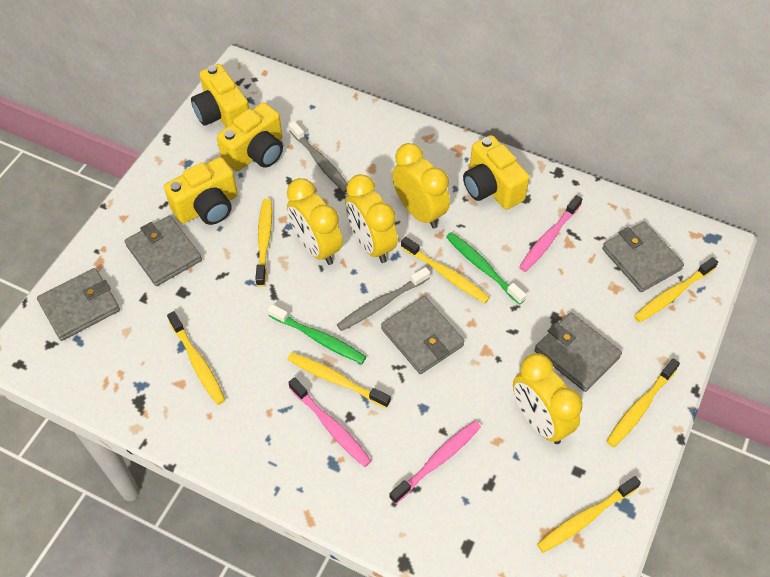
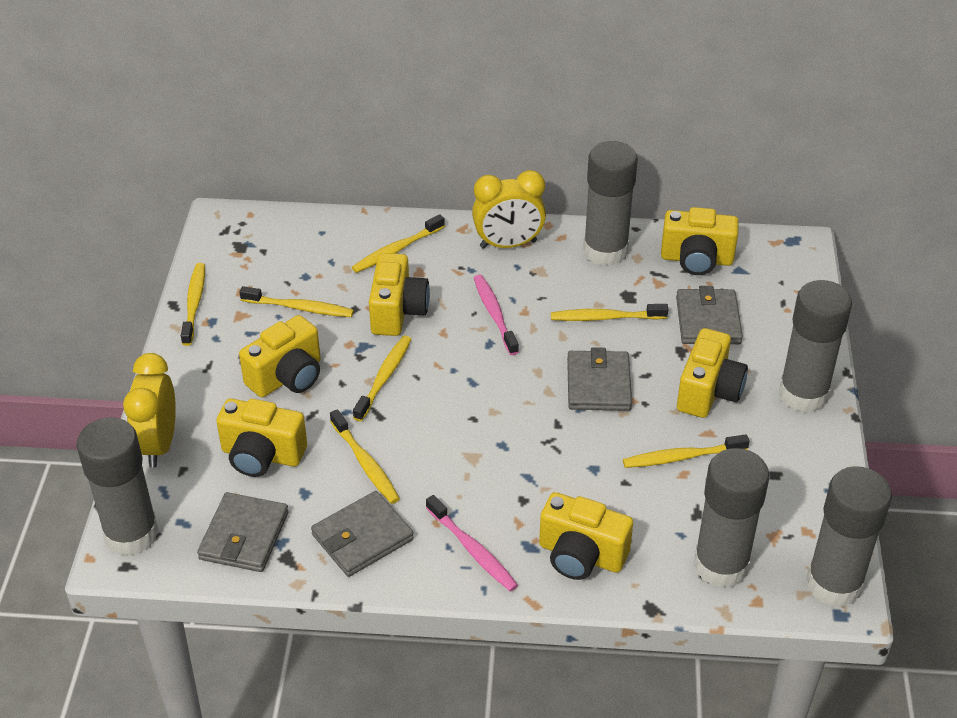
green toothbrush: 2 -> 0
grey glue stick: 0 -> 5
grey toothbrush: 2 -> 0
grey wallet: 5 -> 4
pink toothbrush: 3 -> 2
yellow camera: 4 -> 6
yellow clock: 4 -> 2

